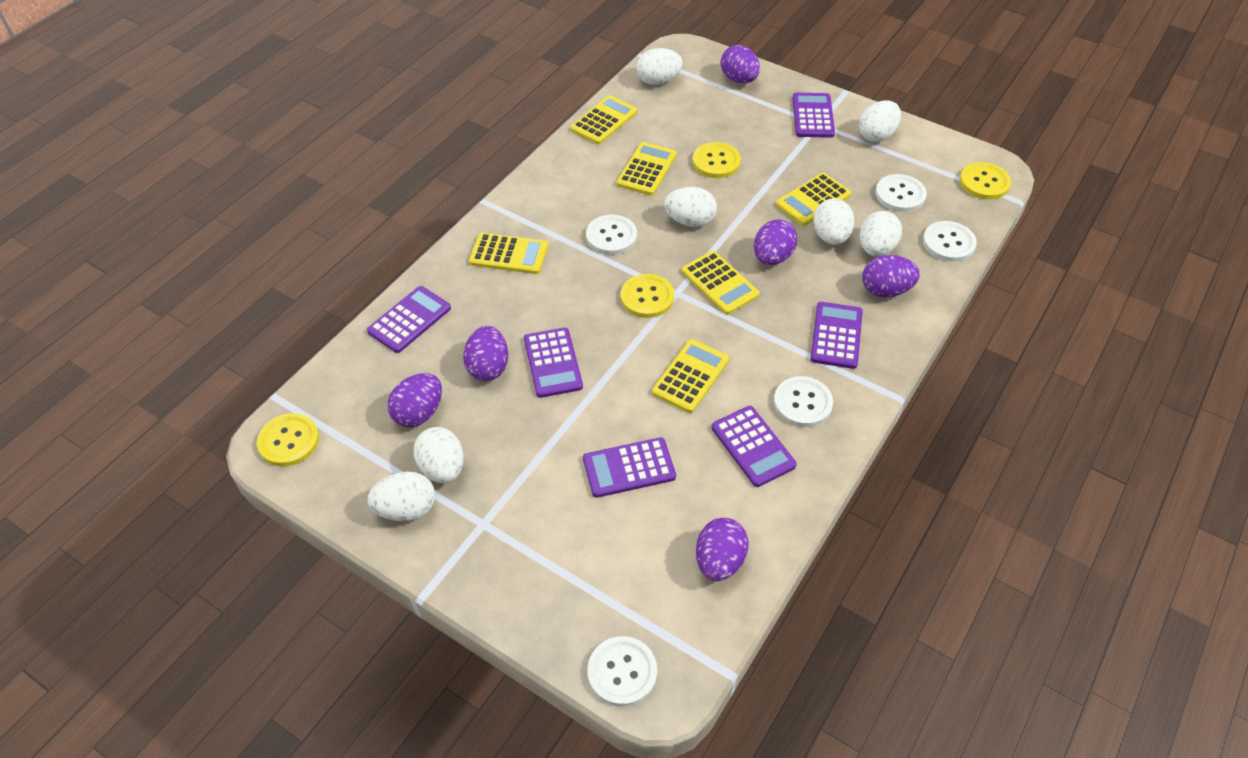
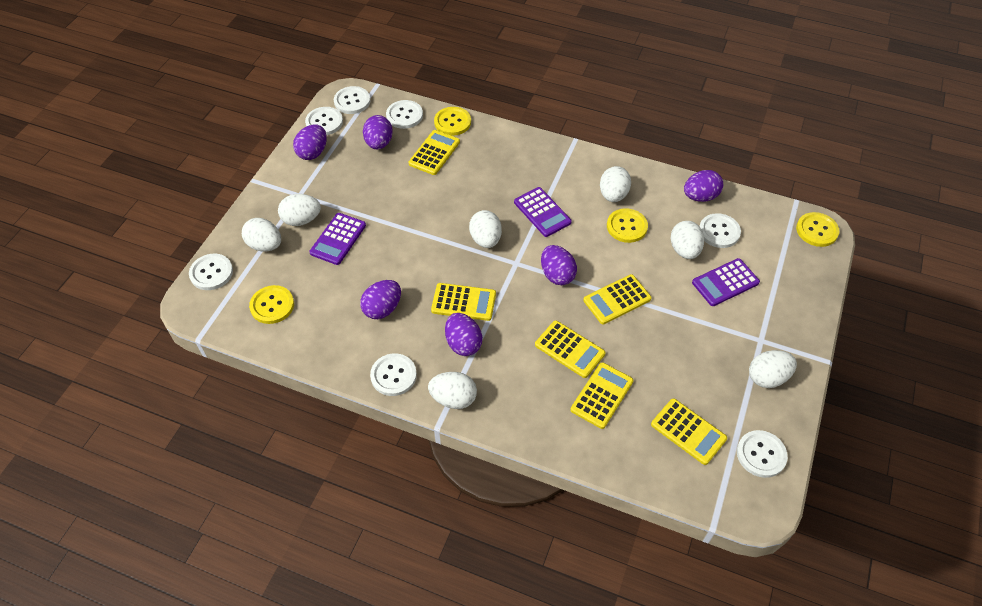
purple calculator: 6 -> 3
white button: 5 -> 7

